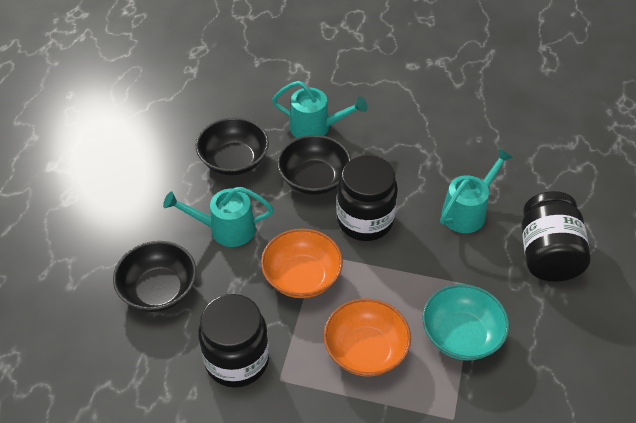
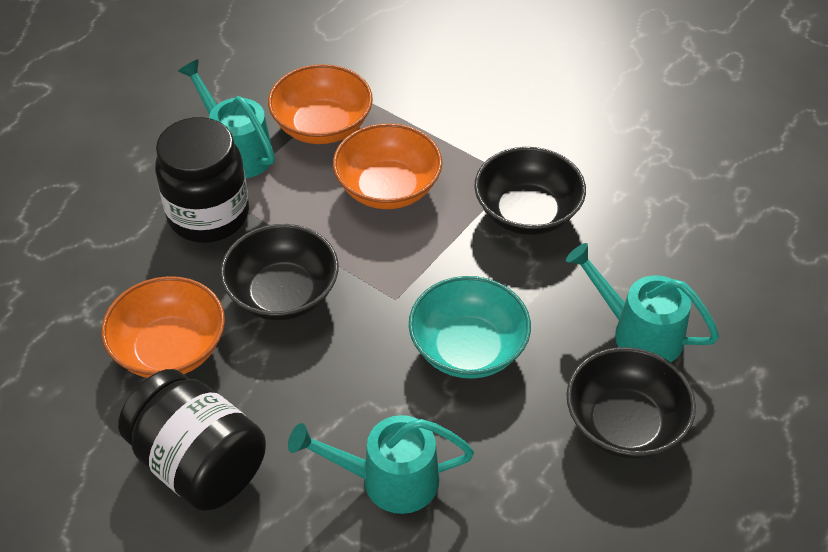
black jar: 3 -> 2
orange bowl: 2 -> 3

